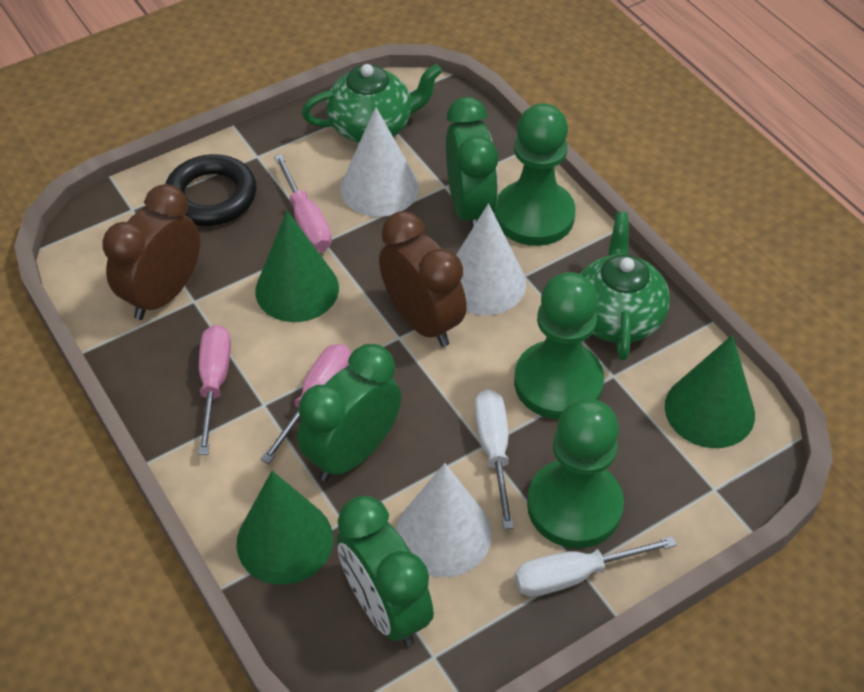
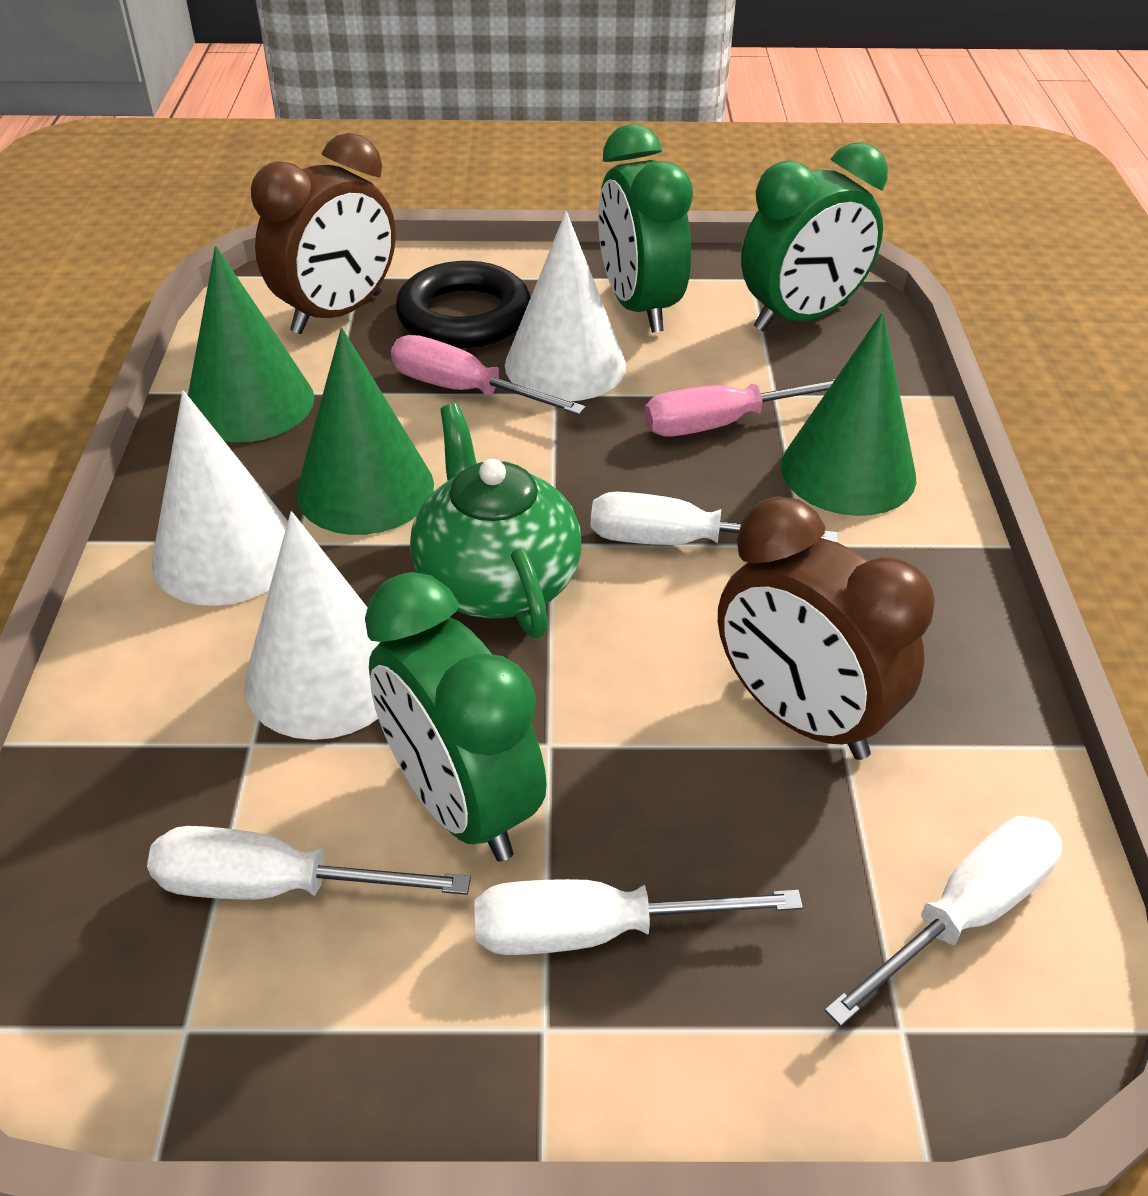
green pawn: 3 -> 0
green teapot: 2 -> 1
pink screwdriver: 3 -> 2
white screwdriver: 2 -> 4

